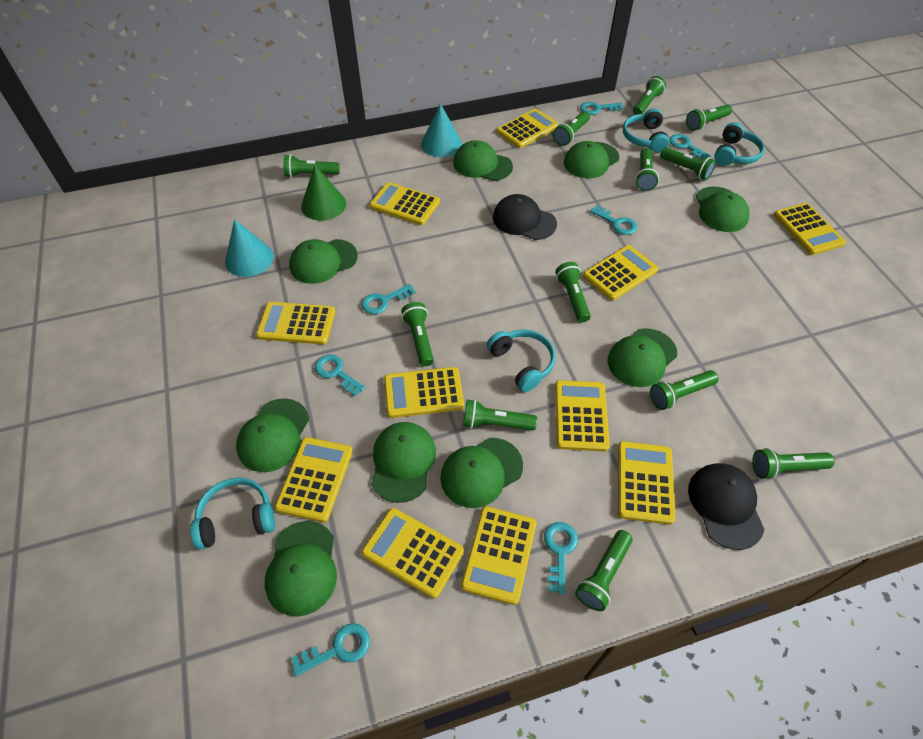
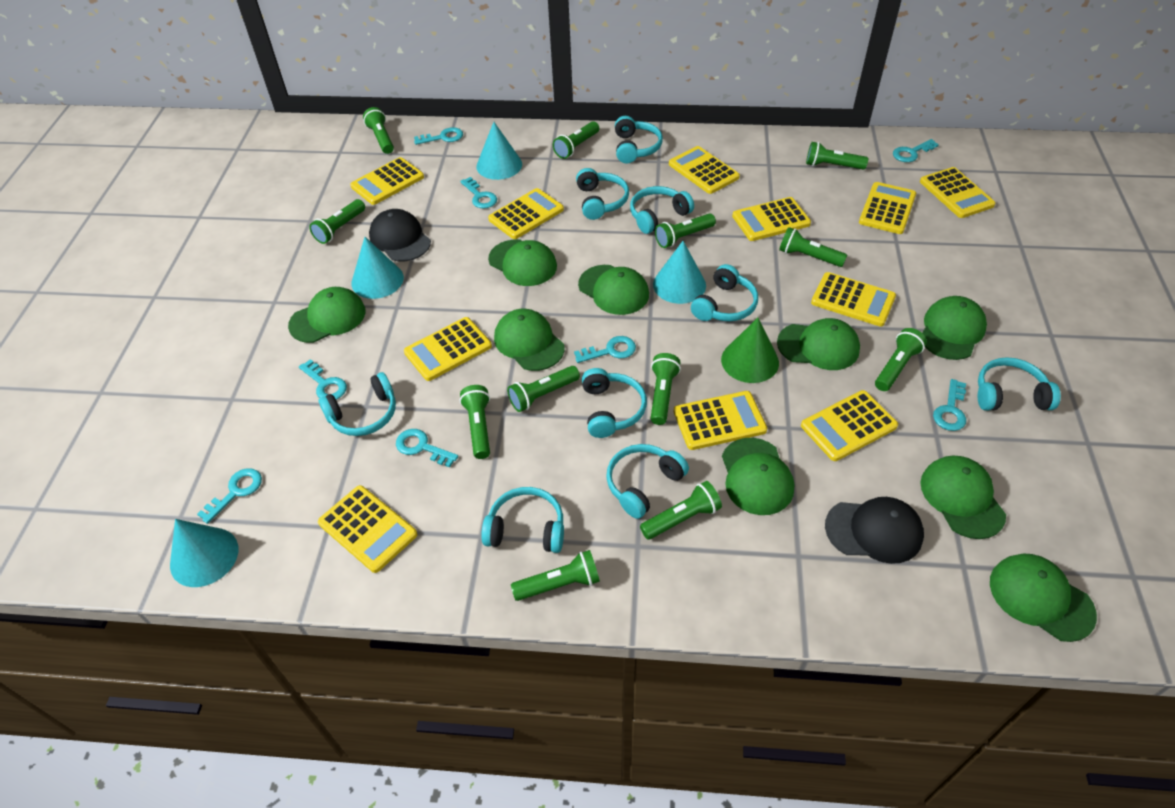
turquoise cone: 2 -> 4
turquoise headphones: 4 -> 9
turquoise key: 7 -> 8

